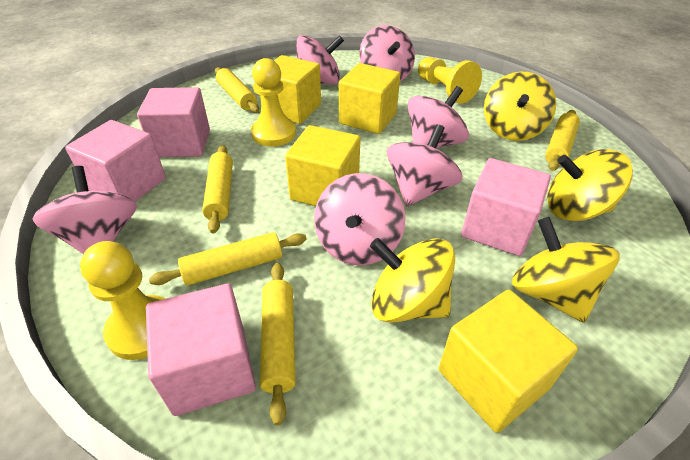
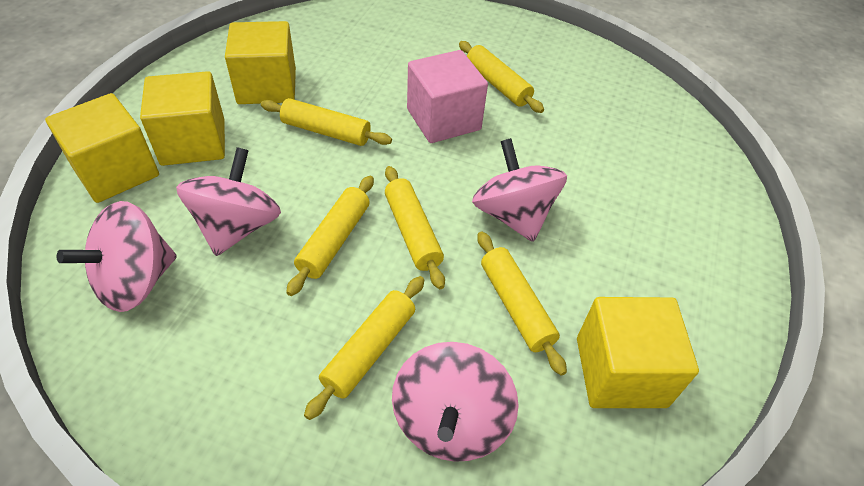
pink cube: 4 -> 1
pink spinning top: 6 -> 4
yellow pawn: 3 -> 0
yellow rolling pin: 5 -> 6
yellow spinning top: 4 -> 0

